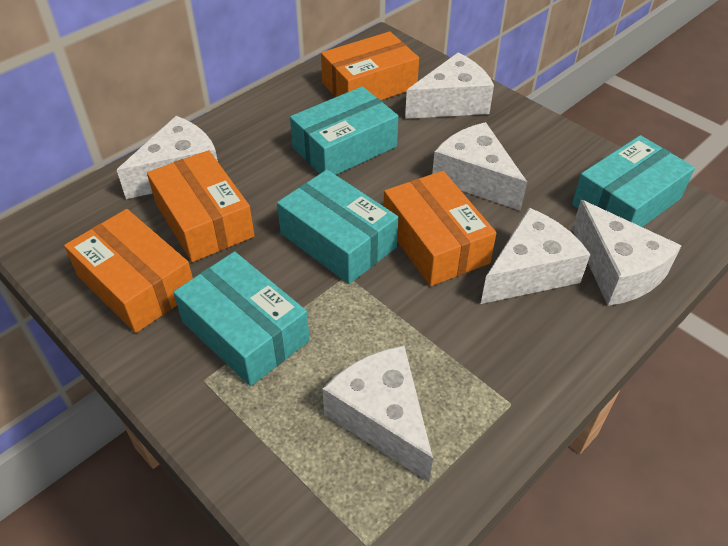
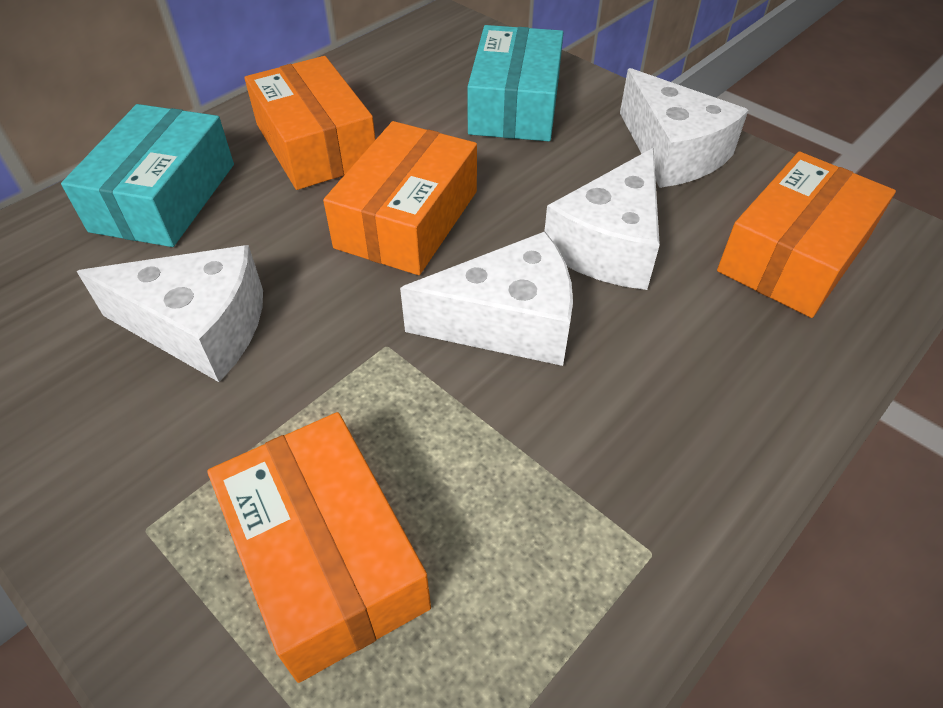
turquoise box: 4 -> 2
white cheese: 6 -> 4

